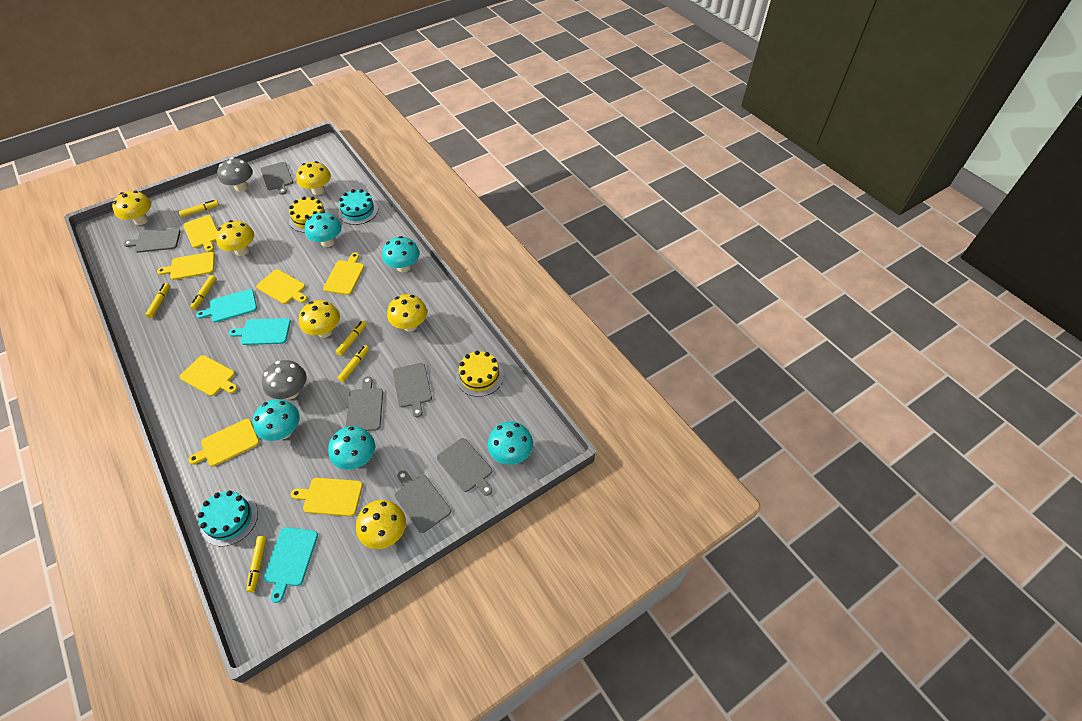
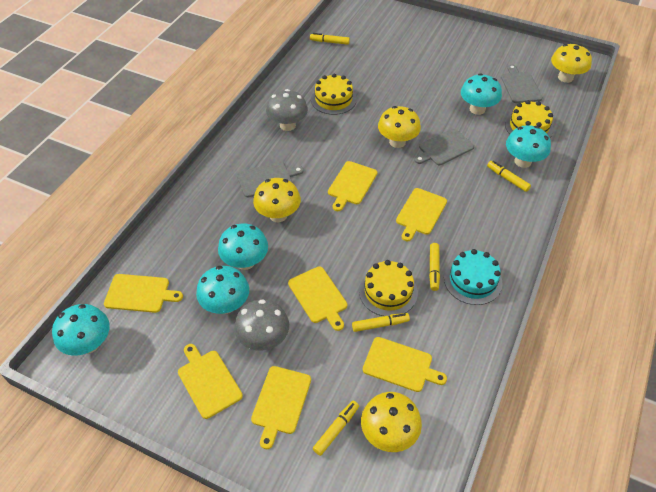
grey cutting board: 6 -> 3
turquoise cake: 2 -> 1
turquoise cutting board: 3 -> 0
yellow cake: 2 -> 3
yellow marker: 6 -> 5
yellow mushroom: 6 -> 4

